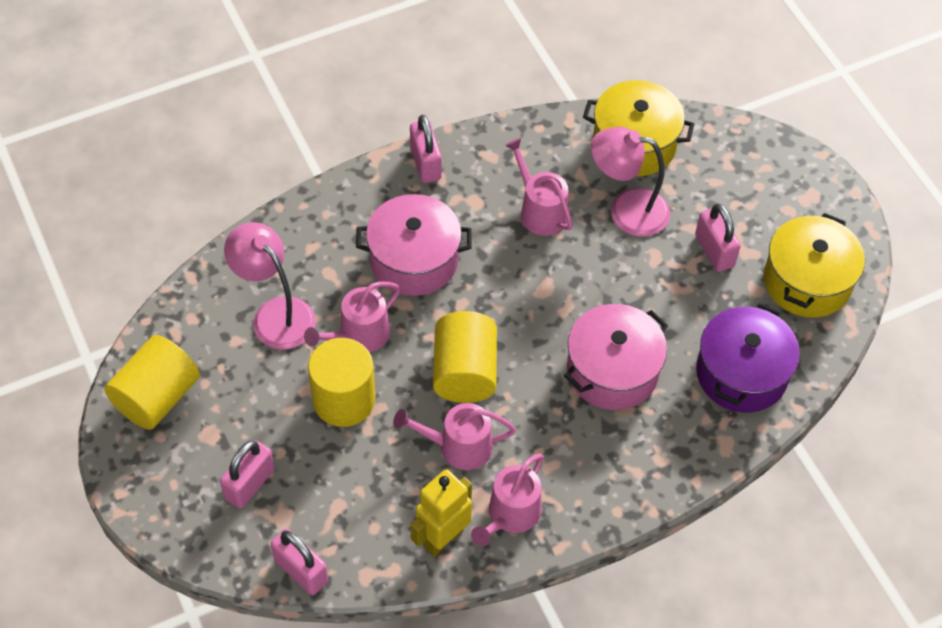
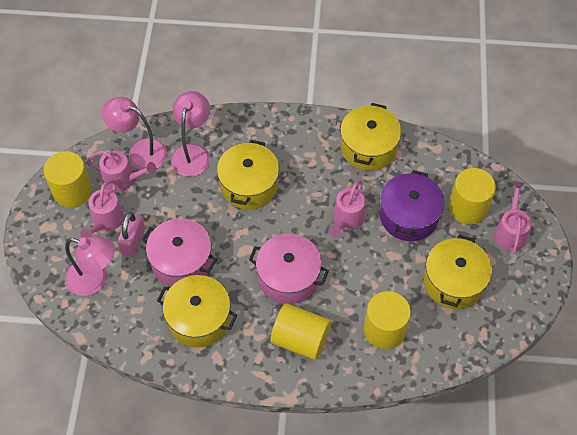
pink lamp: 2 -> 3
pink padlock: 4 -> 1
yellow cylinder: 3 -> 4
yellow pot: 2 -> 4
yellow robot: 1 -> 0

